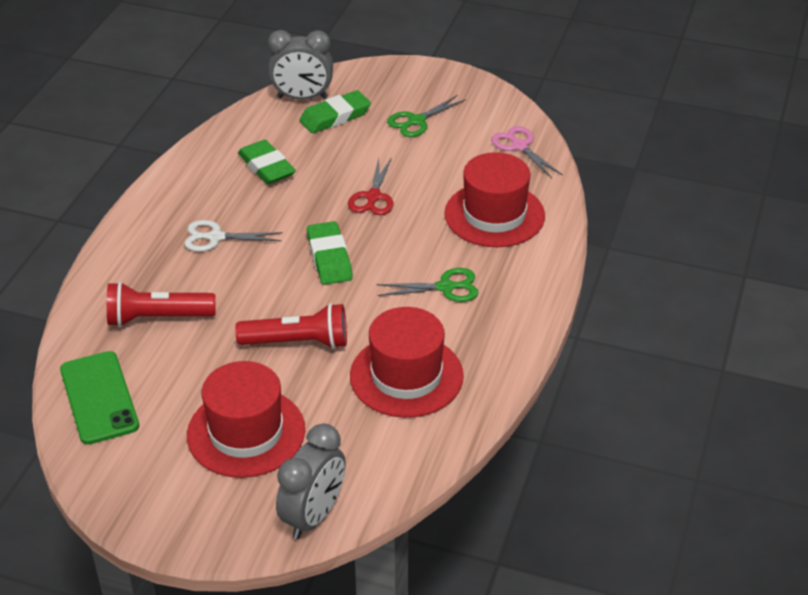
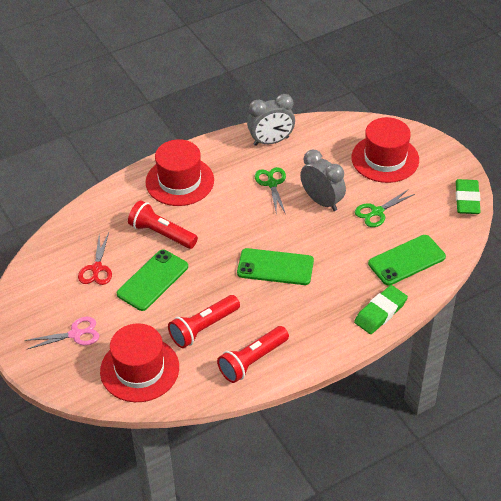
green eraser: 3 -> 2
green phone: 1 -> 3
red flashlight: 2 -> 3
white scissors: 1 -> 0

